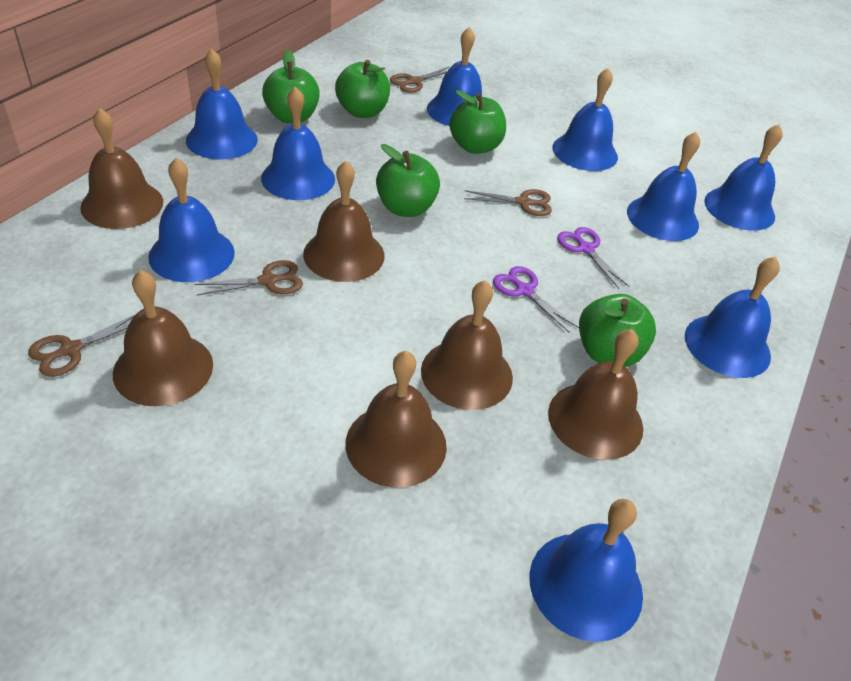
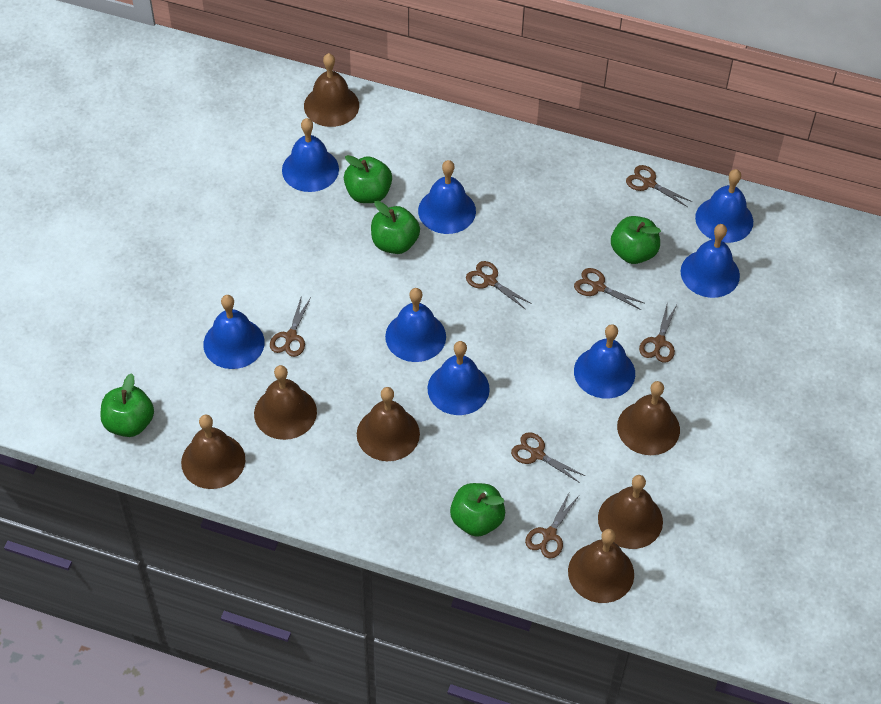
blue bell: 9 -> 8
brown bell: 6 -> 7
brown scissors: 4 -> 7
purple scissors: 2 -> 0

